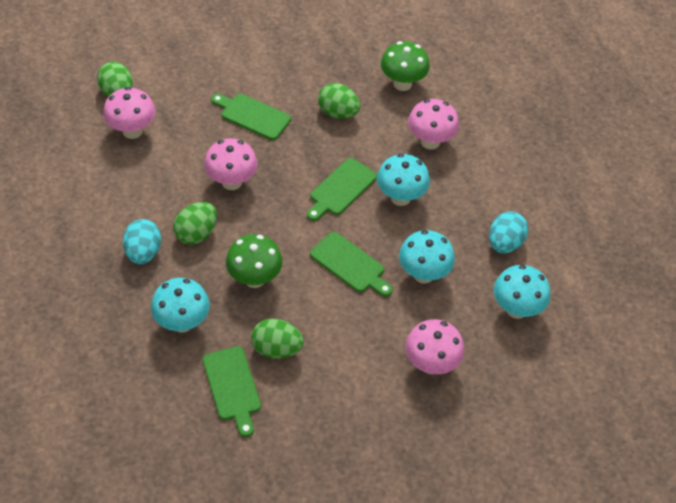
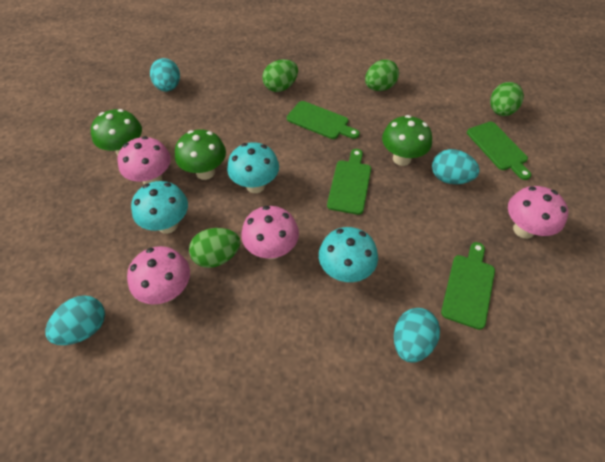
green mushroom: 2 -> 3
turquoise egg: 2 -> 4
turquoise mushroom: 4 -> 3

